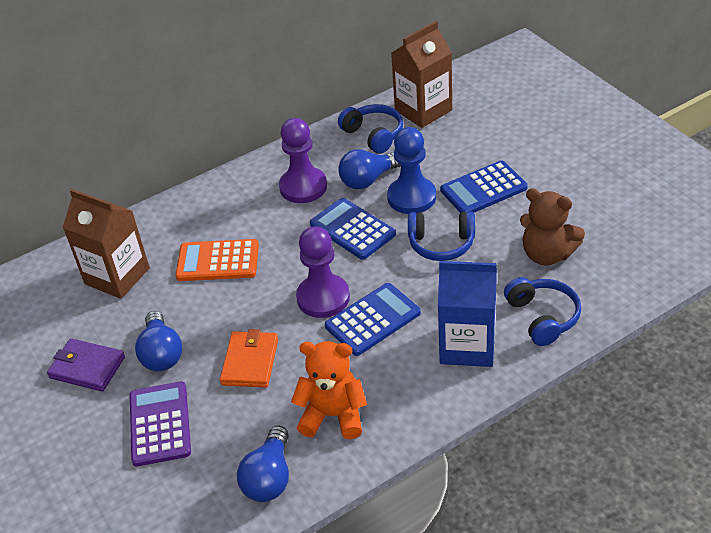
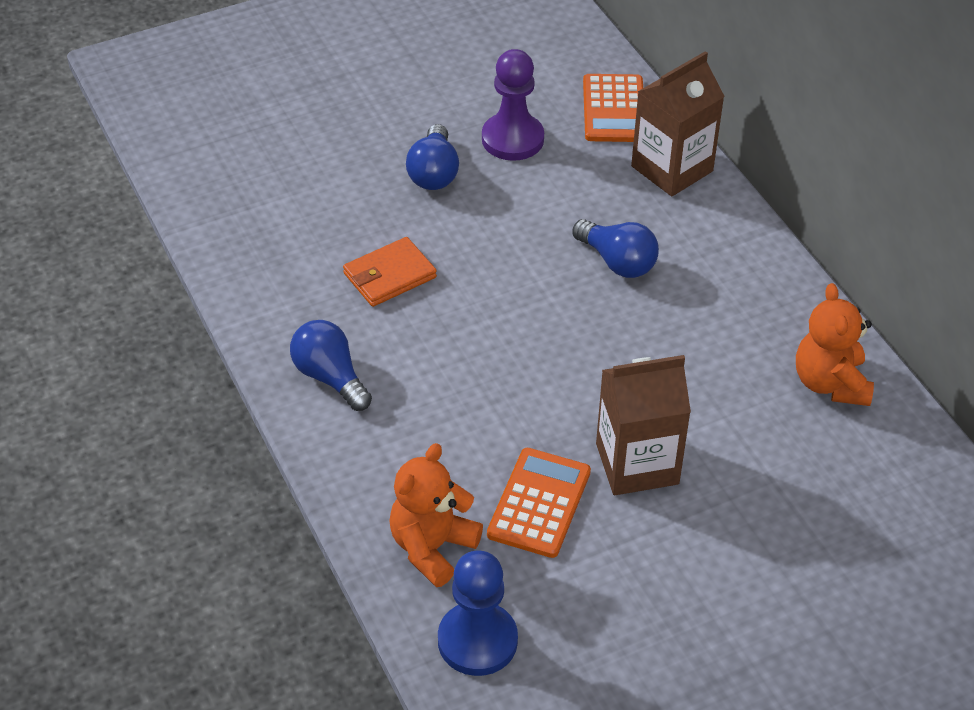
blue calculator: 3 -> 0
blue carton: 1 -> 0
blue headphones: 3 -> 0
brown teddy bear: 1 -> 0
orange calculator: 1 -> 2
orange teddy bear: 1 -> 2
purple calculator: 1 -> 0
purple pawn: 2 -> 1
purple wallet: 1 -> 0

